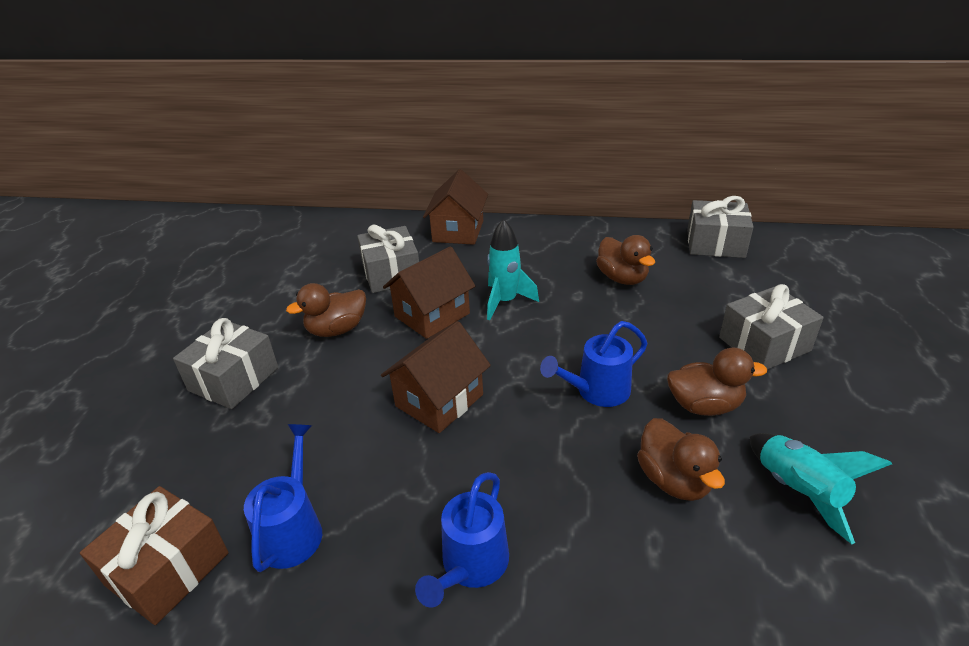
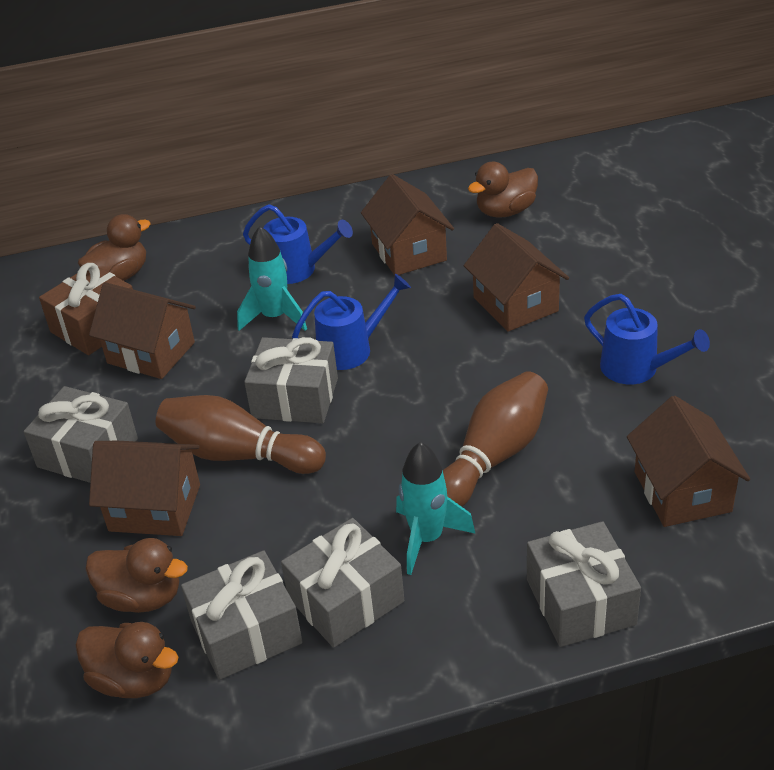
brown bowling pin: 0 -> 2
brown house: 3 -> 5
grey gift: 4 -> 5

